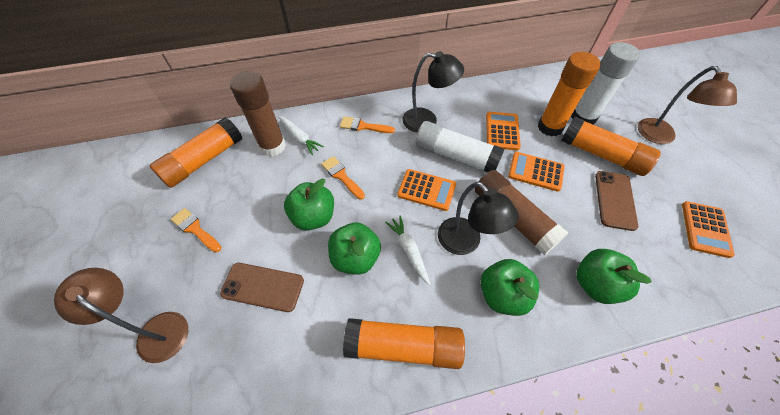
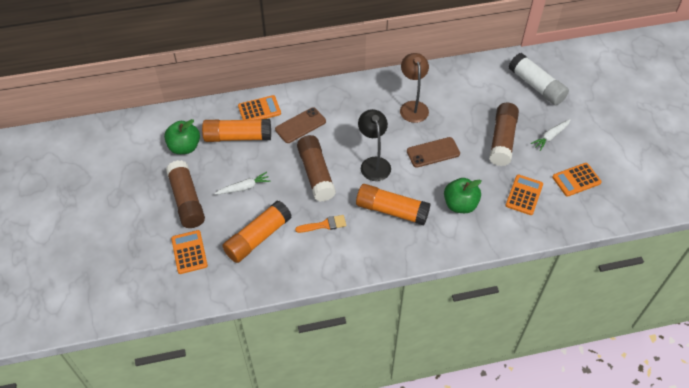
black lamp: 2 -> 1
brown glue stick: 2 -> 3
brown lamp: 2 -> 1
green apple: 4 -> 2
orange brush: 3 -> 1
orange glue stick: 4 -> 3
white glue stick: 2 -> 1

